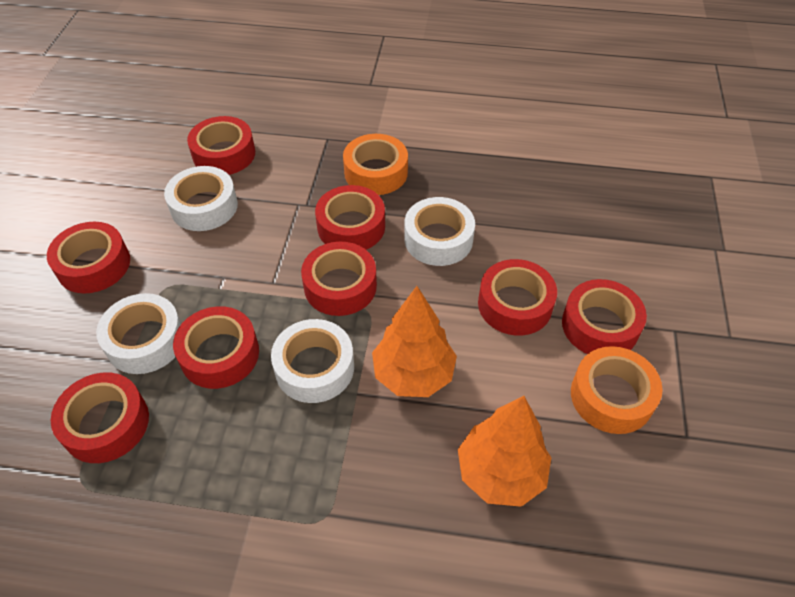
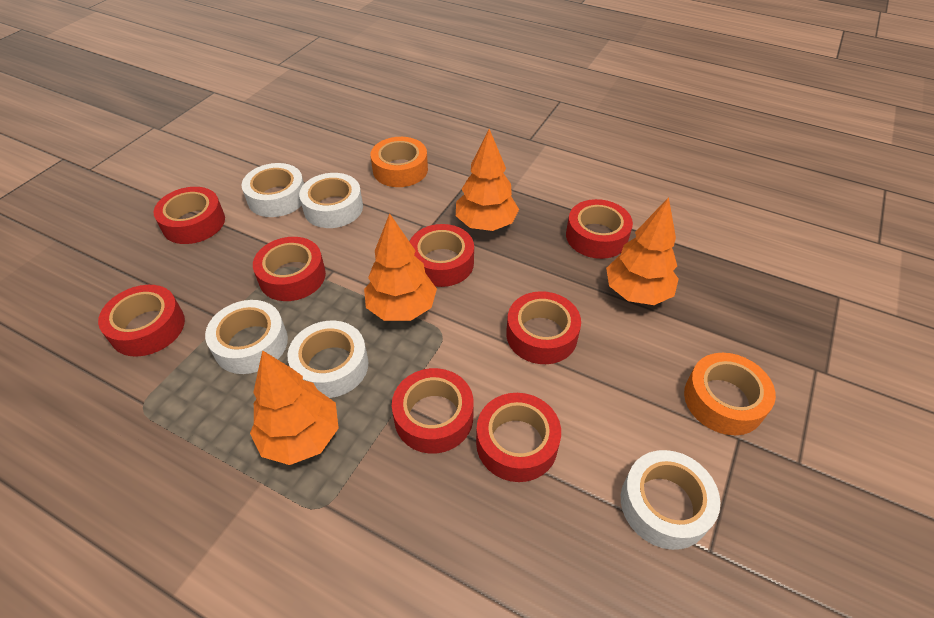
orange tree: 2 -> 4
white tape: 4 -> 5

